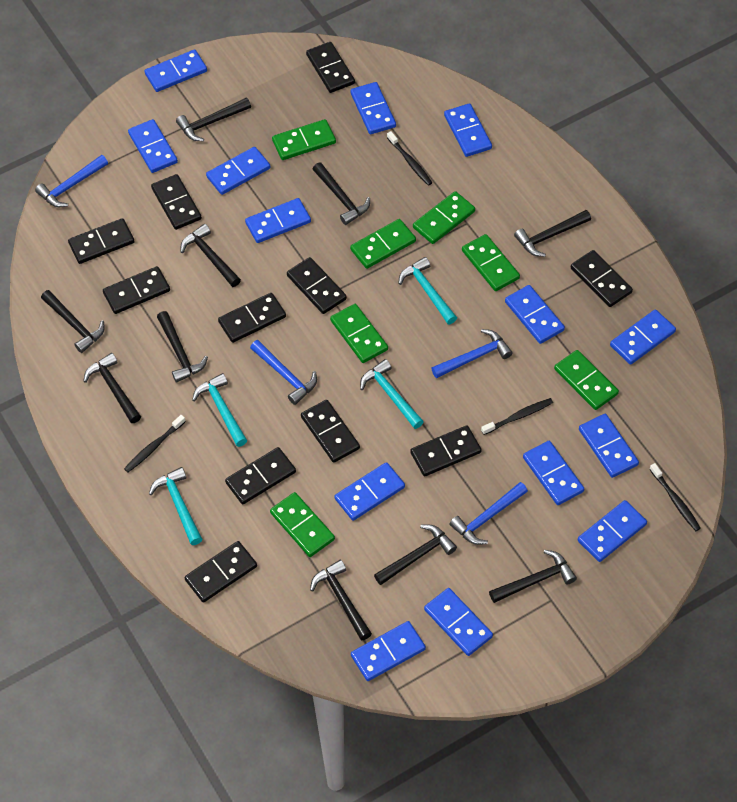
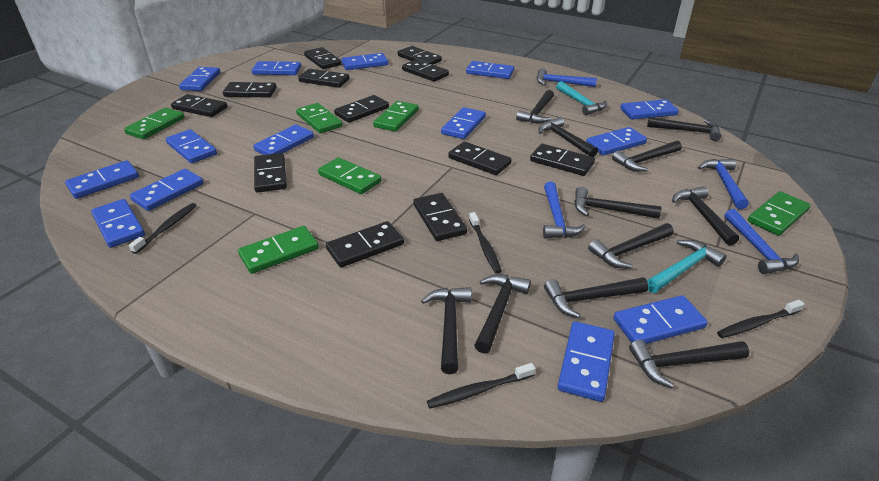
black domino: 11 -> 12
black hammer: 10 -> 11
green domino: 7 -> 6
turquoise hammer: 4 -> 2

